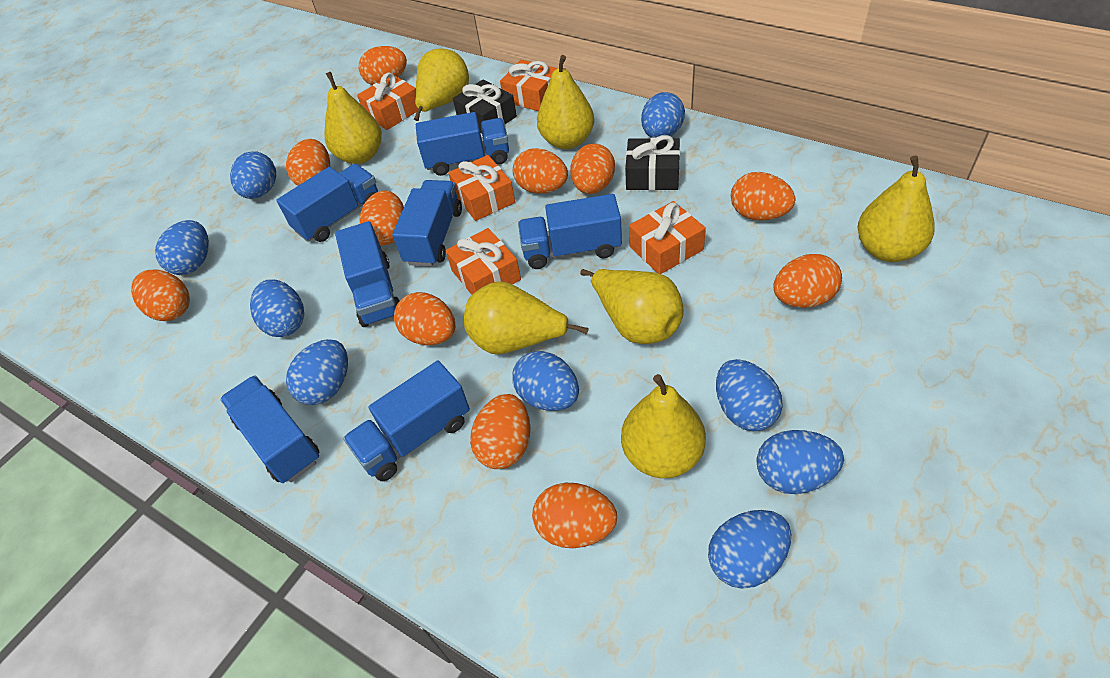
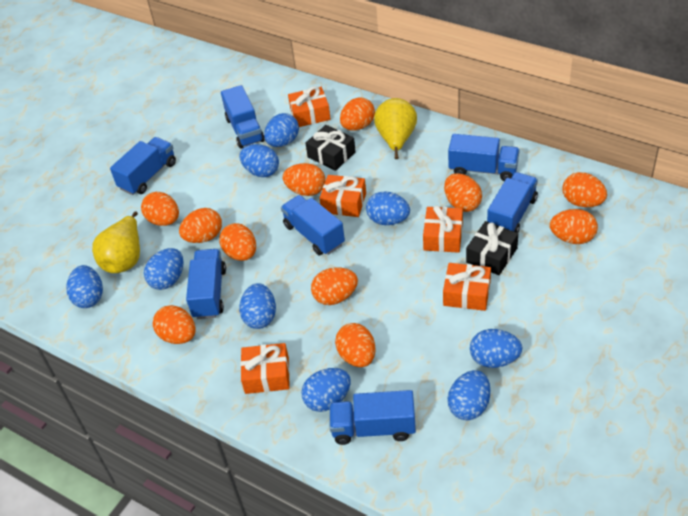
yellow pear: 7 -> 2

